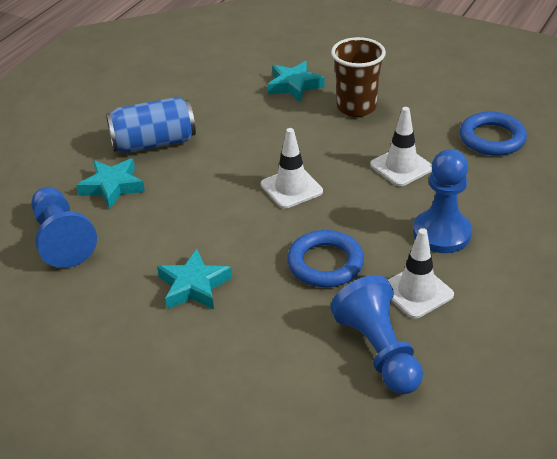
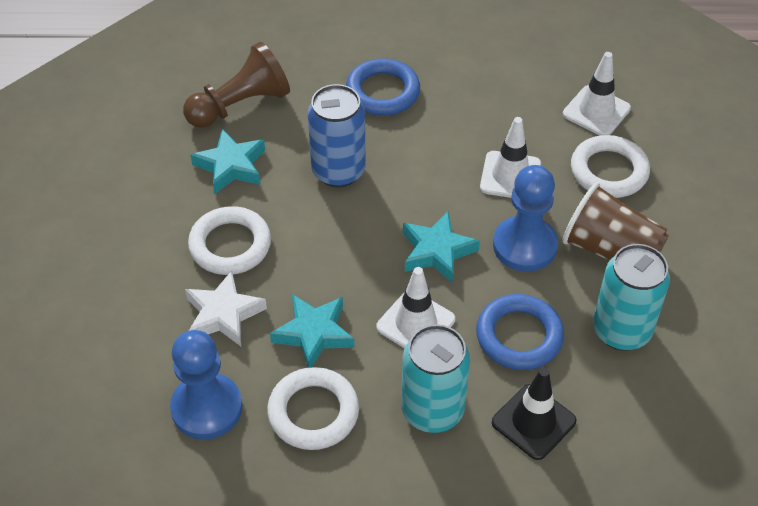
black traffic cone: 0 -> 1
blue pawn: 3 -> 2
brown pawn: 0 -> 1
turquoise can: 0 -> 2
white ring: 0 -> 3
white star: 0 -> 1

